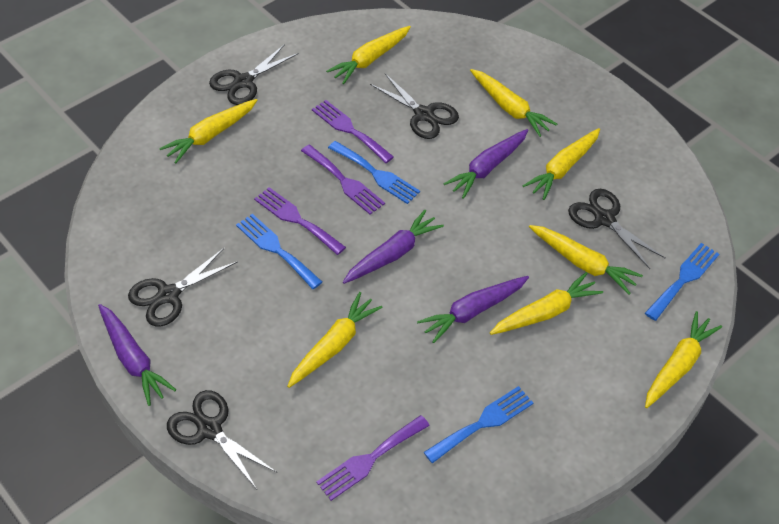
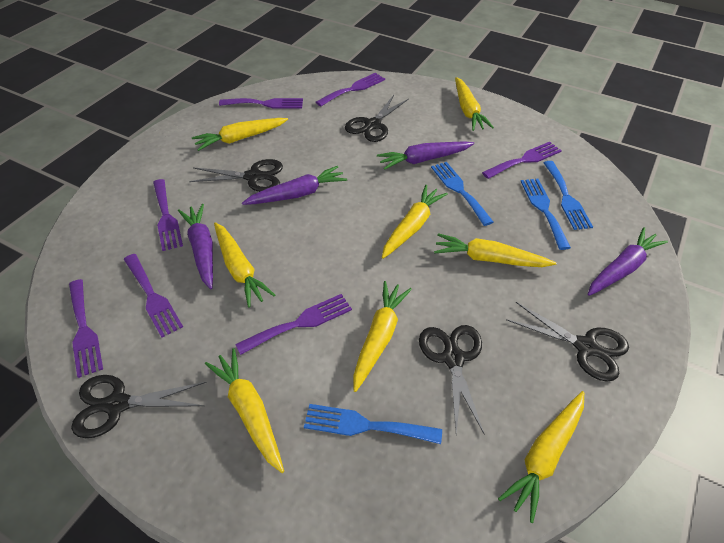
purple fork: 4 -> 7

